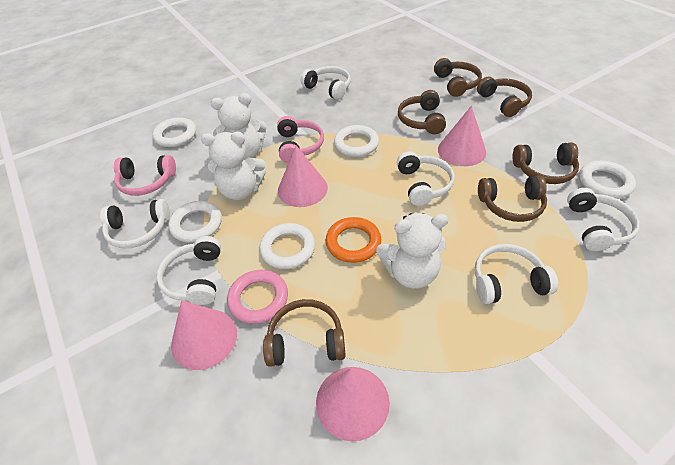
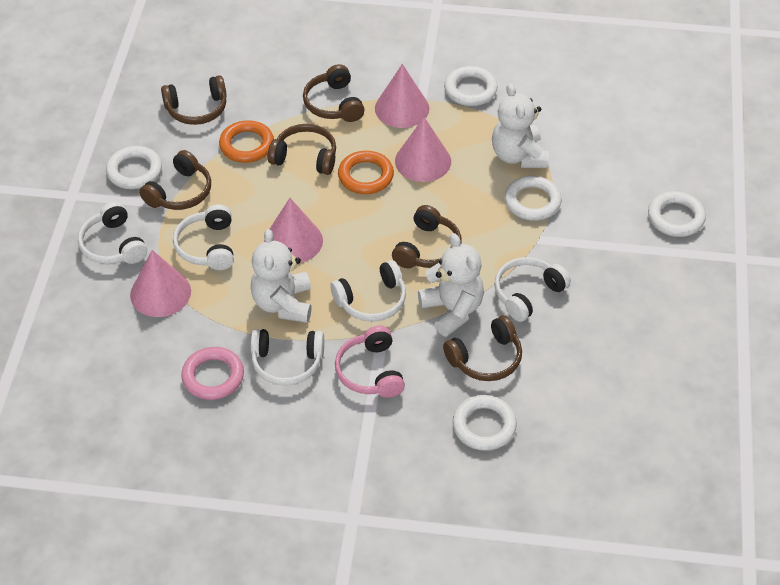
orange ring: 1 -> 2
pink headphones: 2 -> 1
white headphones: 6 -> 5

